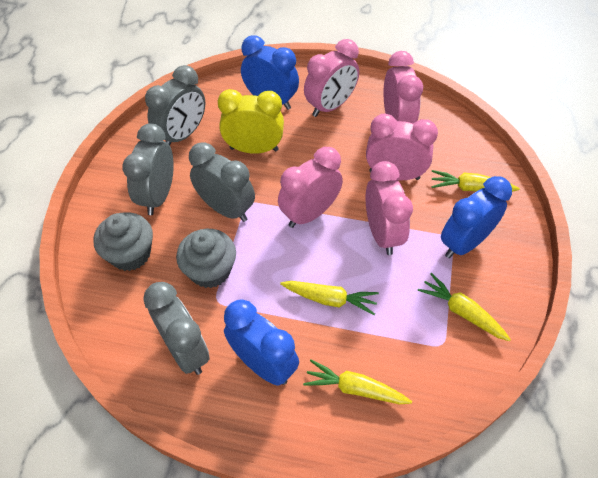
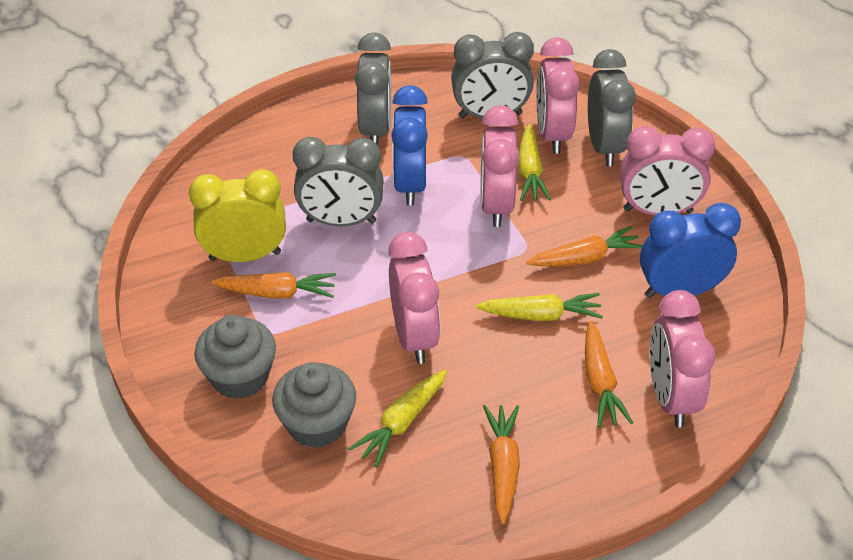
blue clock: 3 -> 2
orange carrot: 0 -> 4
yellow carrot: 4 -> 3

